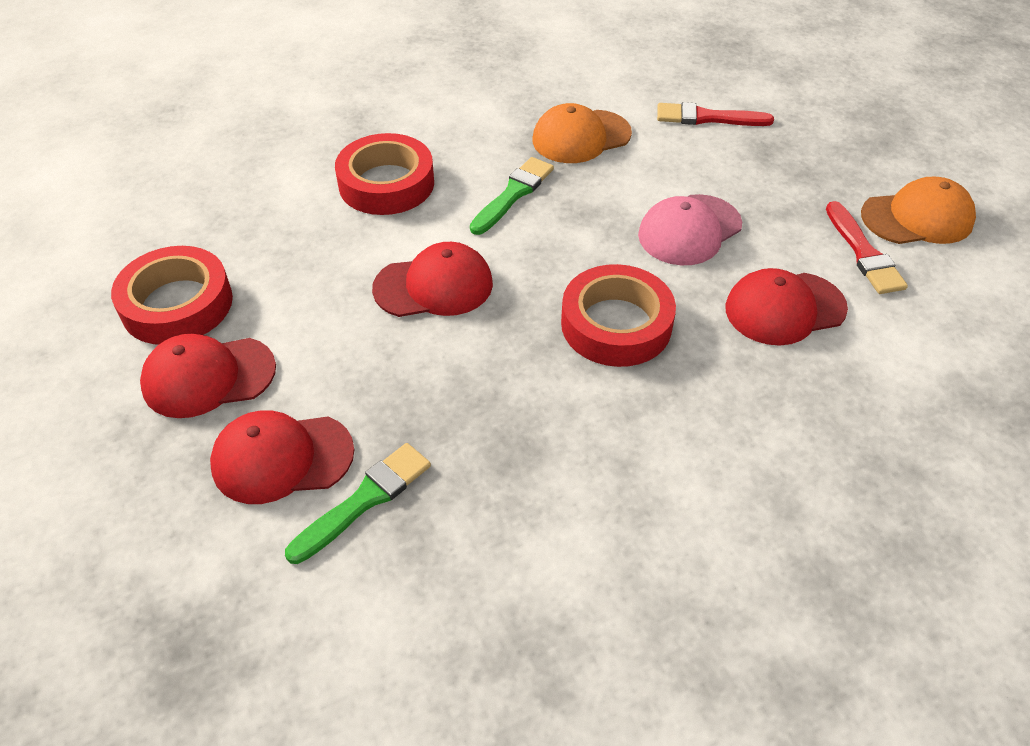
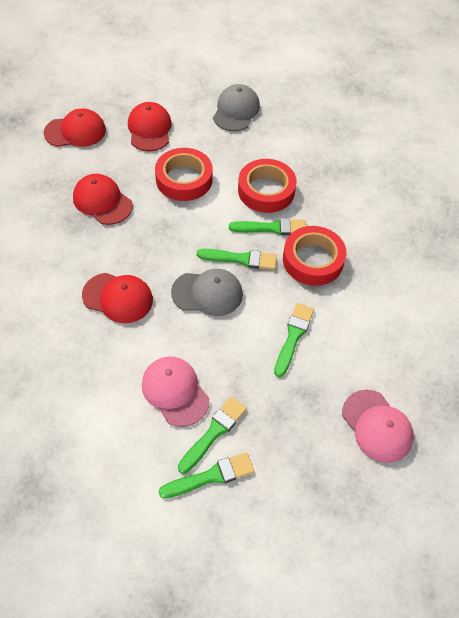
green brush: 2 -> 5
grey cap: 0 -> 2
orange cap: 2 -> 0
pink cap: 1 -> 2
red brush: 2 -> 0

